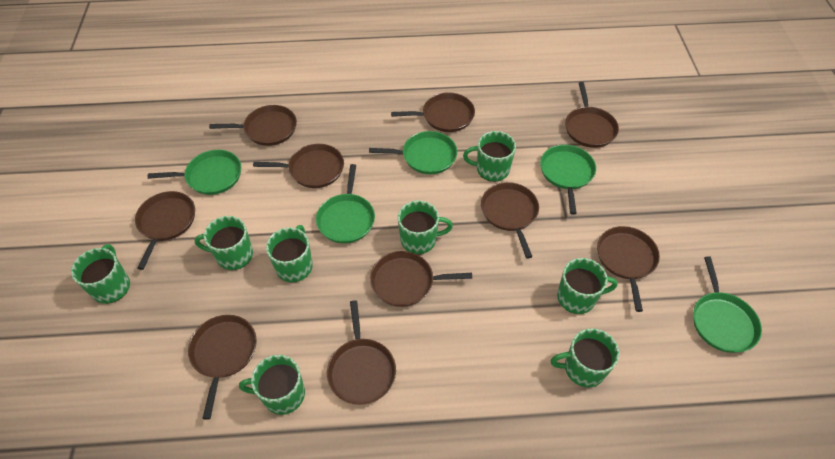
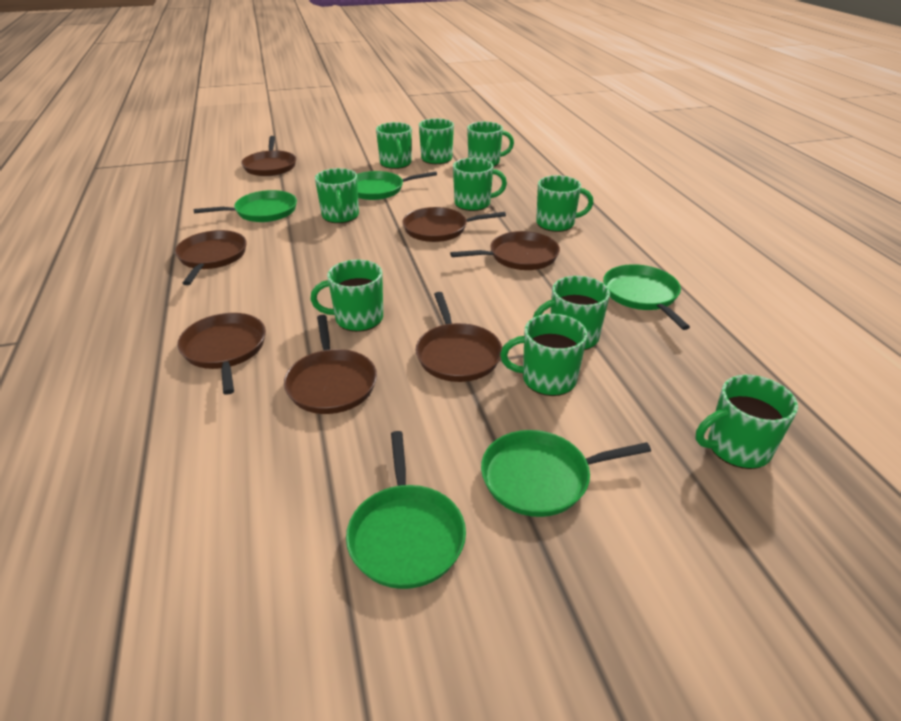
brown pan: 10 -> 7
green mug: 8 -> 10

